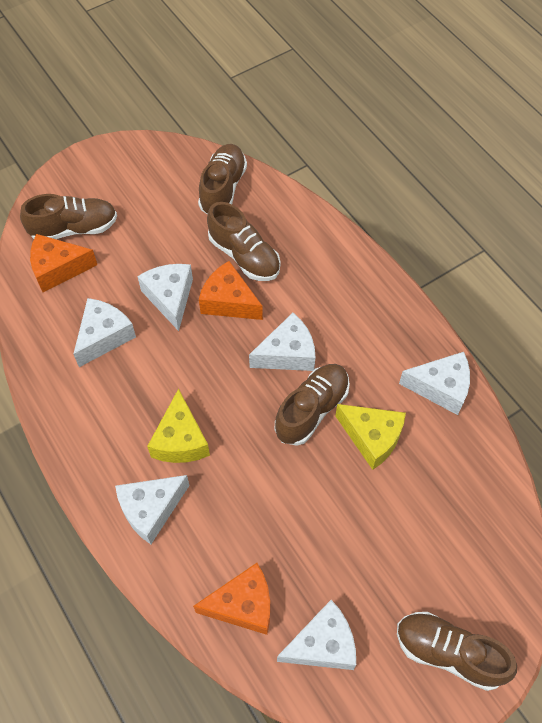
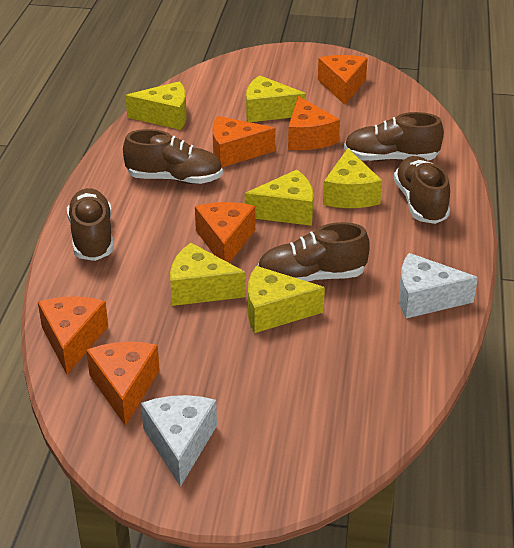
orange cheese: 3 -> 6
white cheese: 6 -> 2
yellow cheese: 2 -> 6

